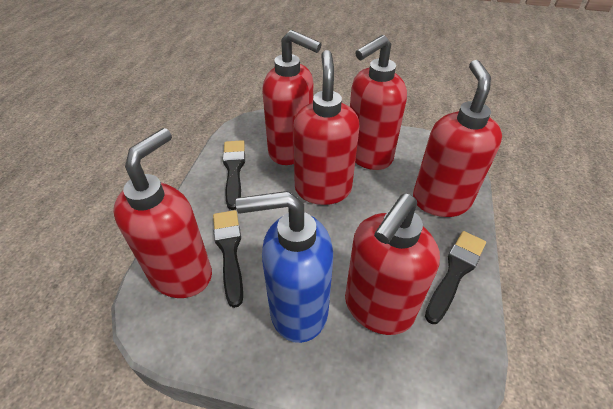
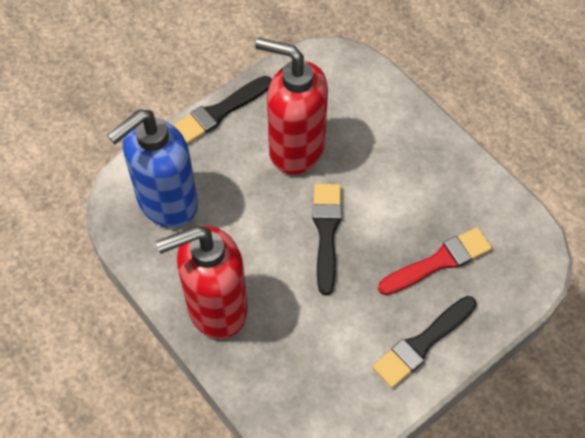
red brush: 0 -> 1
red soap dispenser: 6 -> 2

